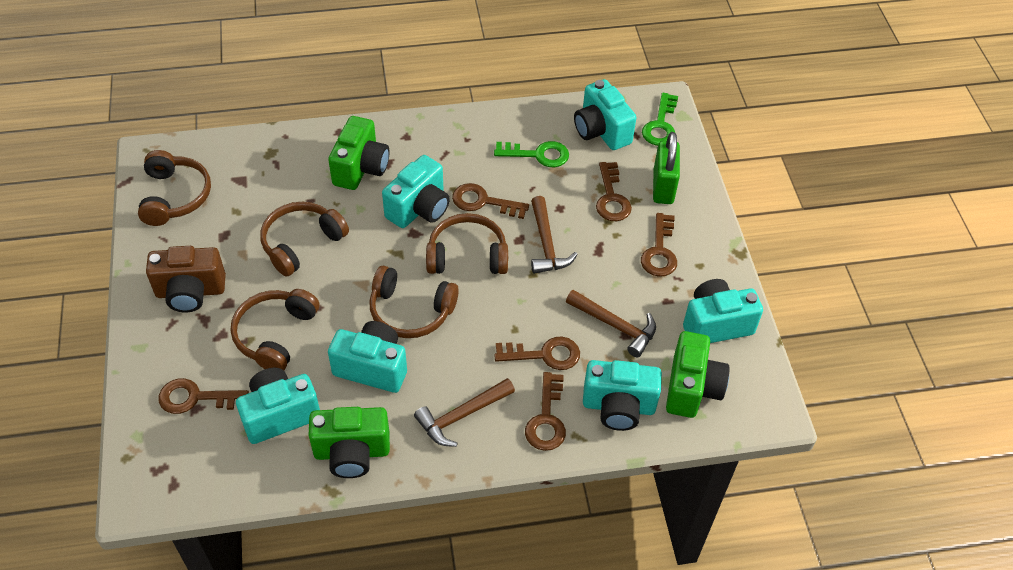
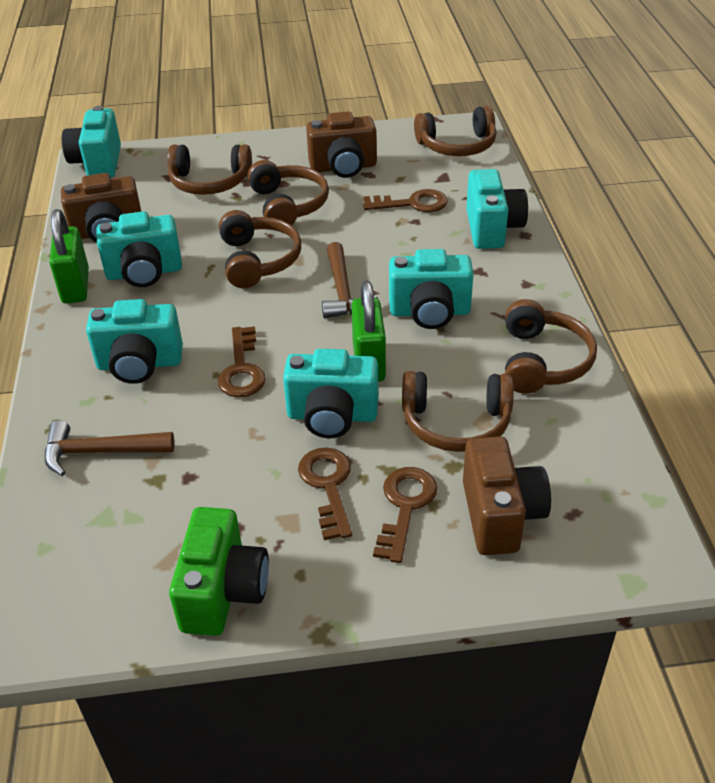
brown camera: 1 -> 3
brown hammer: 3 -> 2
brown headphones: 5 -> 6
brown key: 6 -> 4
green camera: 3 -> 1
green key: 2 -> 0
green padlock: 1 -> 2

